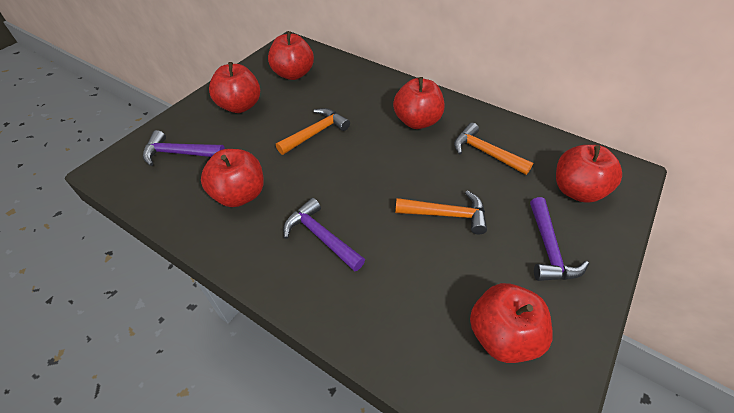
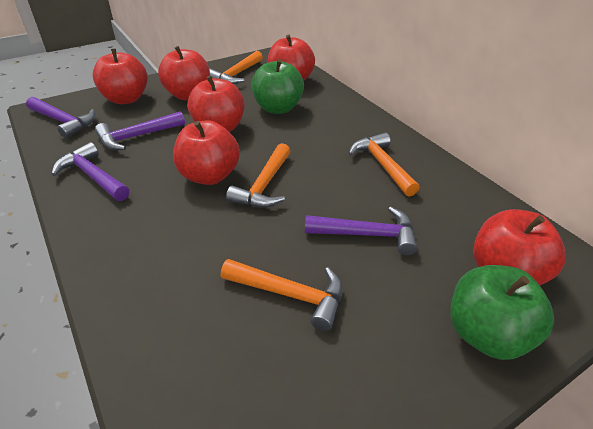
green apple: 0 -> 2
orange hammer: 3 -> 4
purple hammer: 3 -> 4

